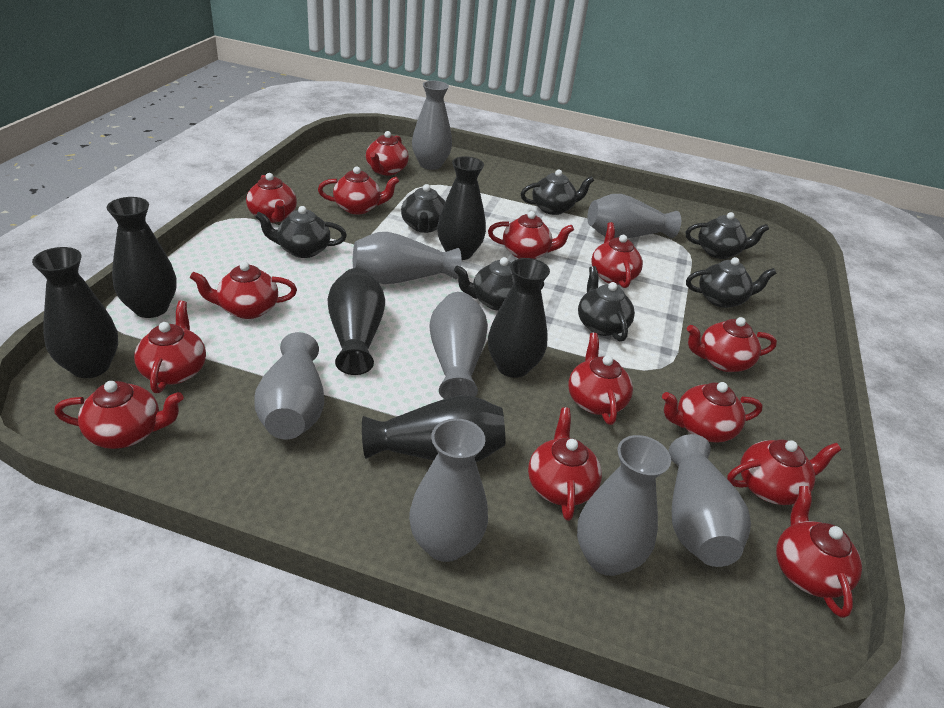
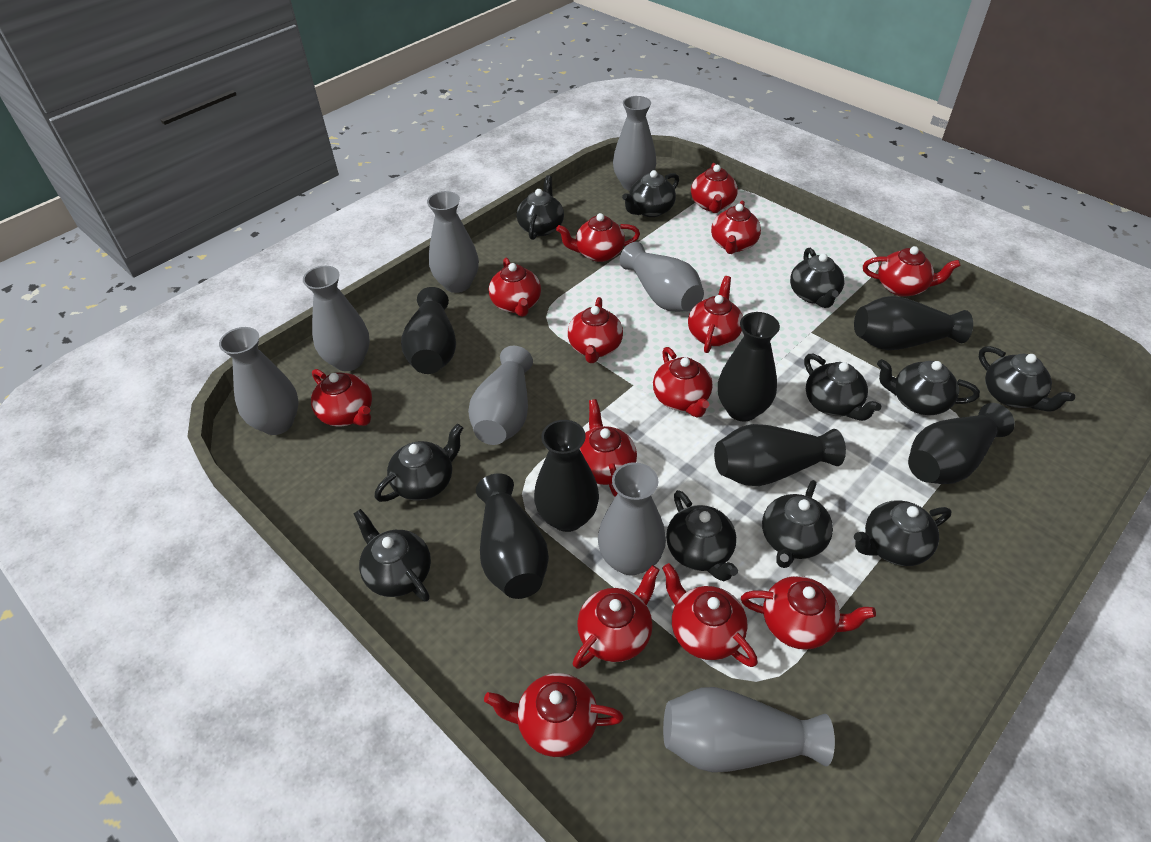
black teapot: 7 -> 11
black vase: 6 -> 7

